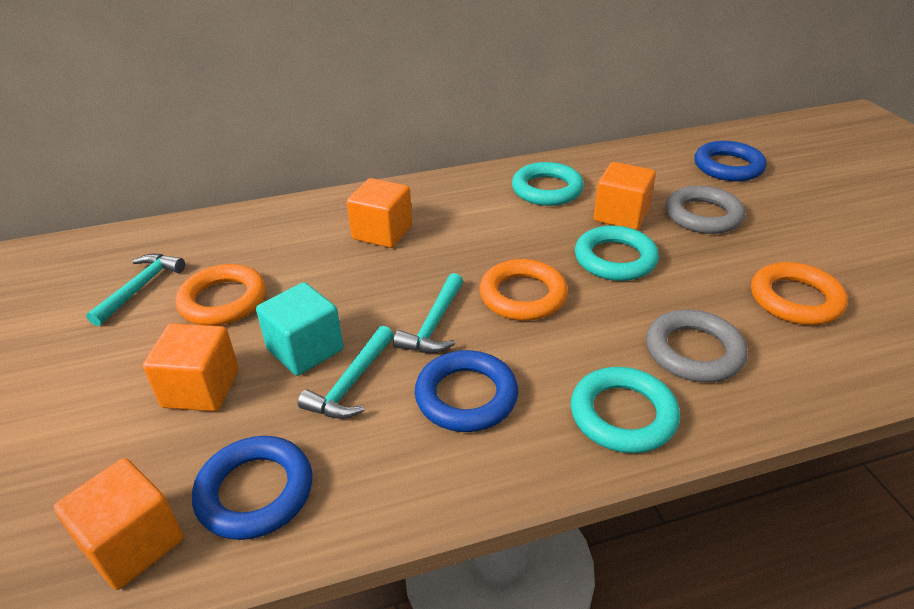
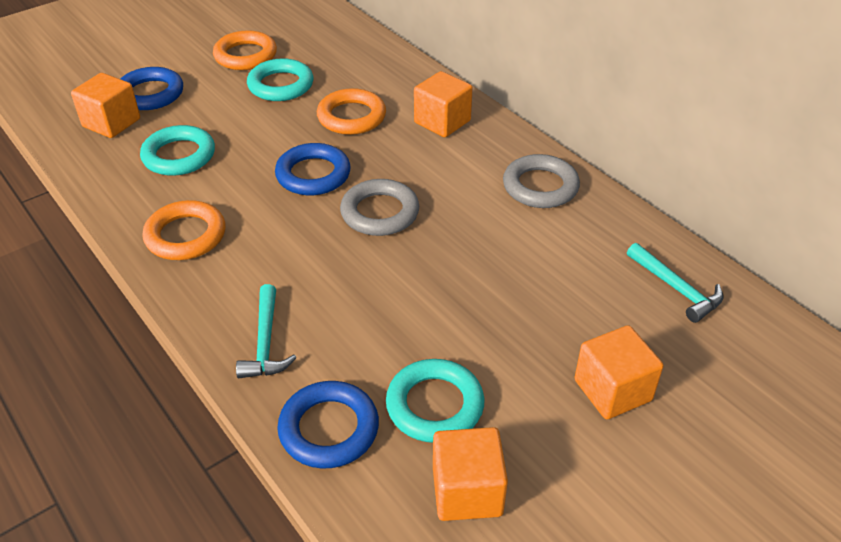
turquoise cube: 1 -> 0
turquoise hammer: 3 -> 2

